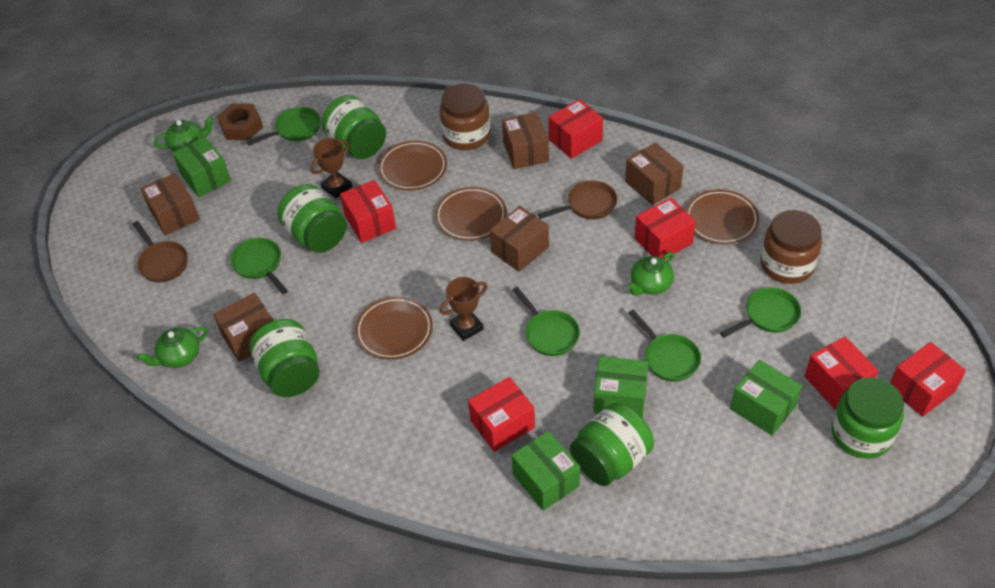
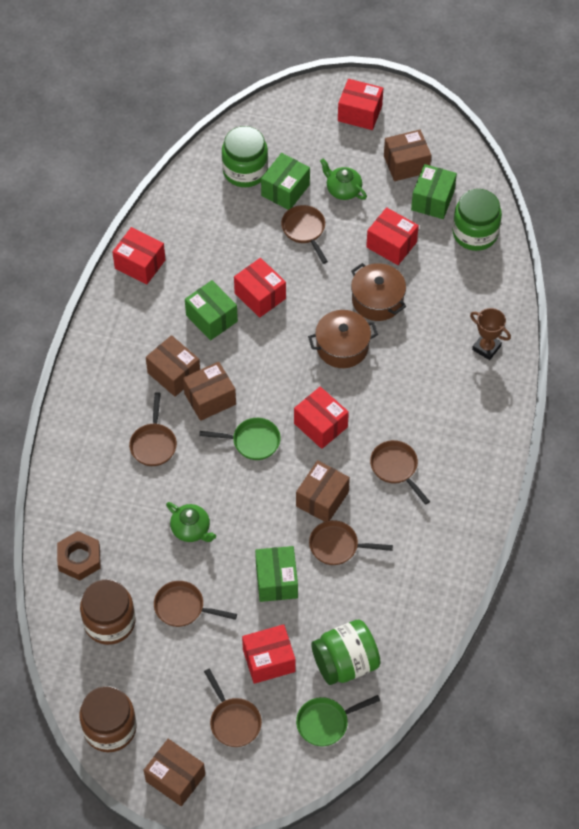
brown pan: 2 -> 6
brown plate: 4 -> 0
brown pot: 0 -> 2
brown trophy: 2 -> 1
green jar: 5 -> 3
green pan: 5 -> 2
green teapot: 3 -> 2

